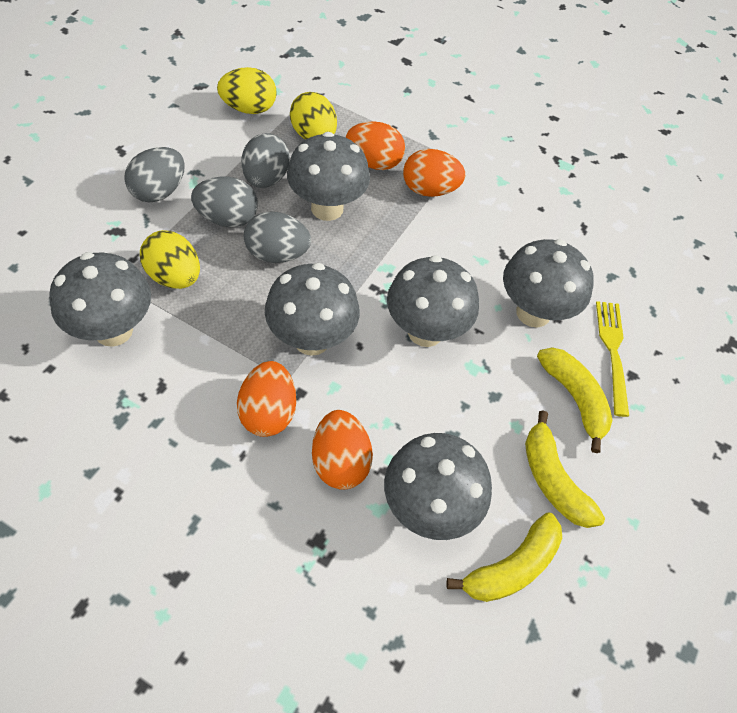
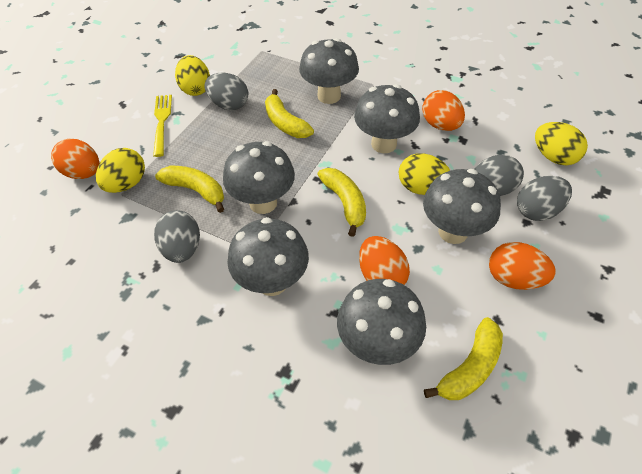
yellow banana: 3 -> 4
yellow egg: 3 -> 4

